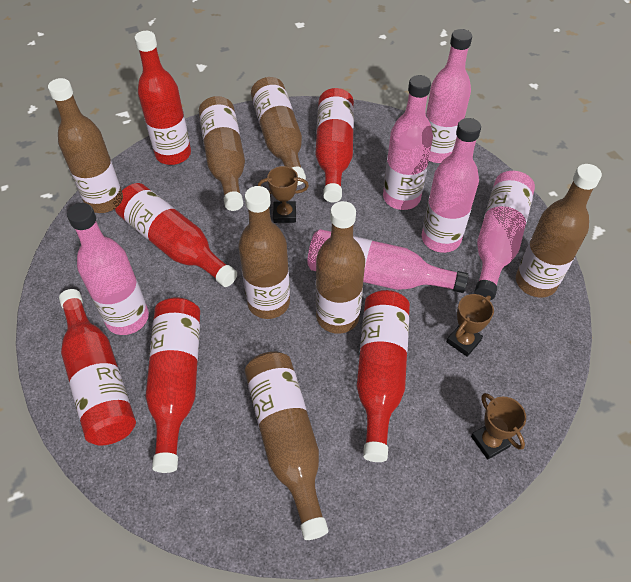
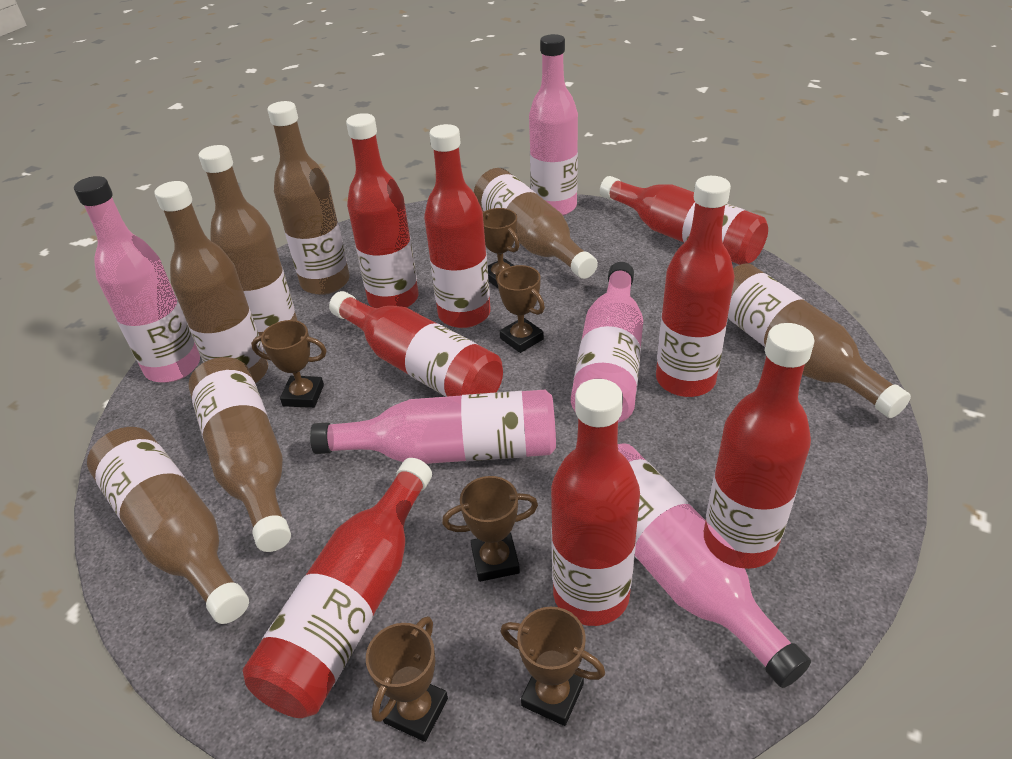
brown trophy: 3 -> 6
pink bottle: 6 -> 5
red bottle: 6 -> 8

